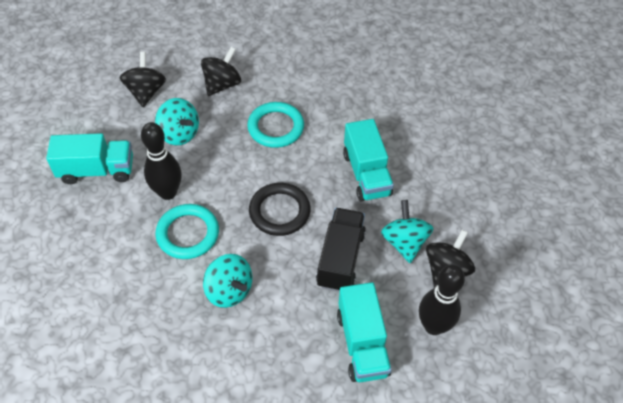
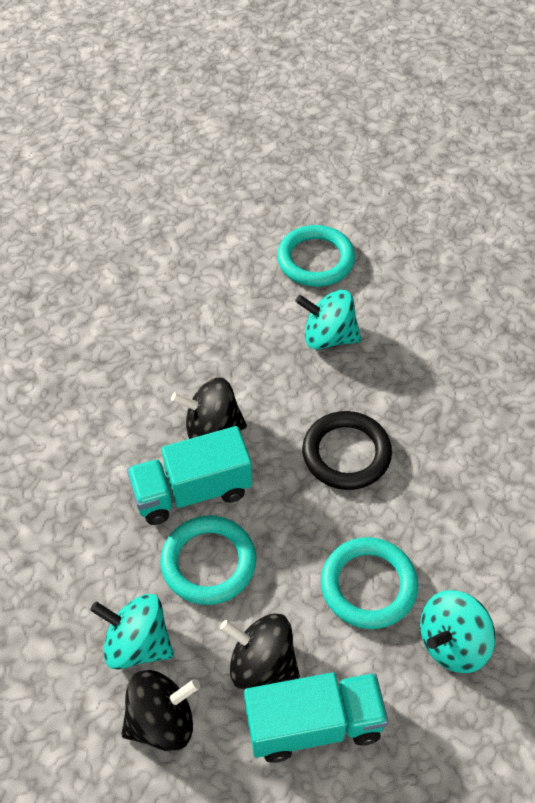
black bowling pin: 2 -> 0
black truck: 1 -> 0
turquoise ring: 2 -> 3
turquoise truck: 3 -> 2

